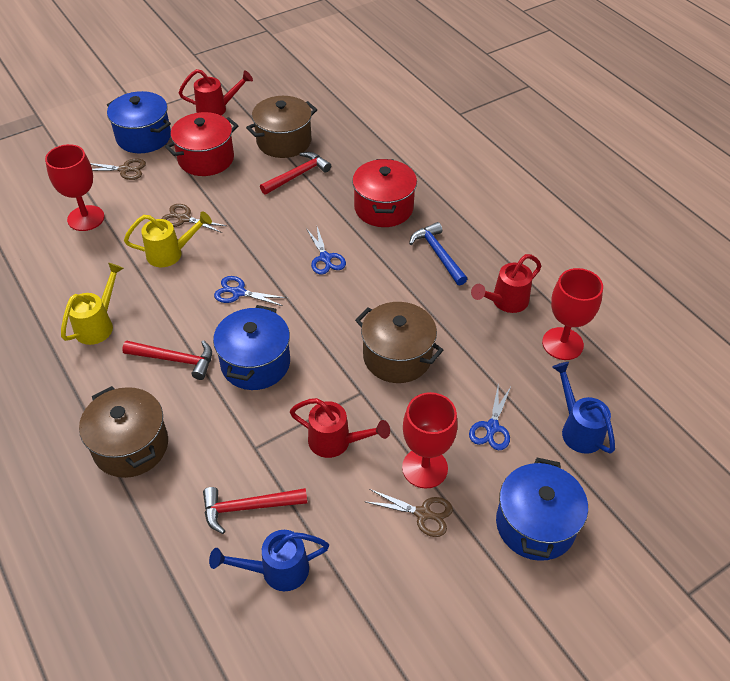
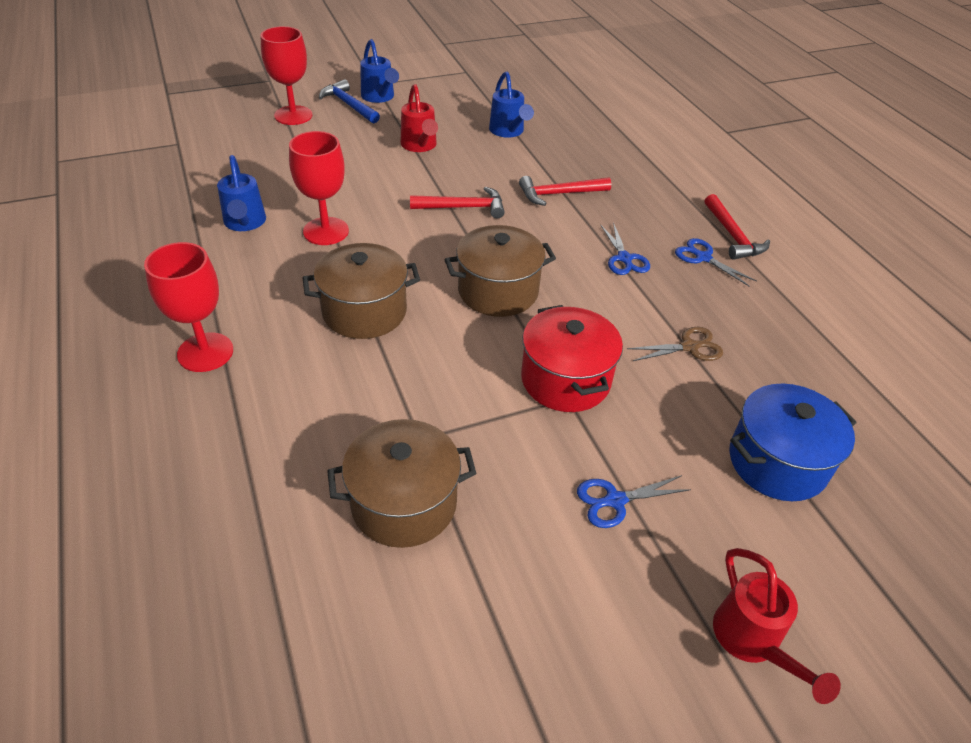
blue pot: 3 -> 1
blue watering can: 2 -> 3
brown scissors: 3 -> 1
red pot: 2 -> 1
red watering can: 3 -> 2
yellow watering can: 2 -> 0

